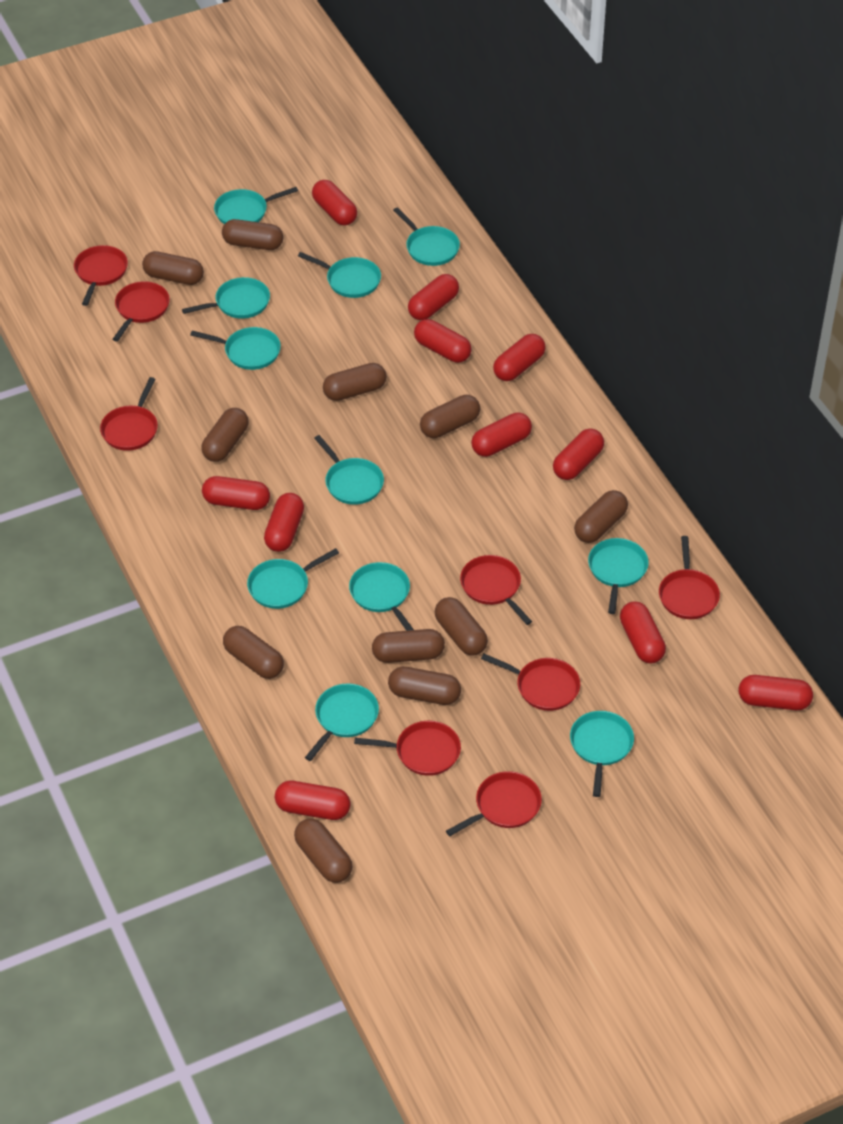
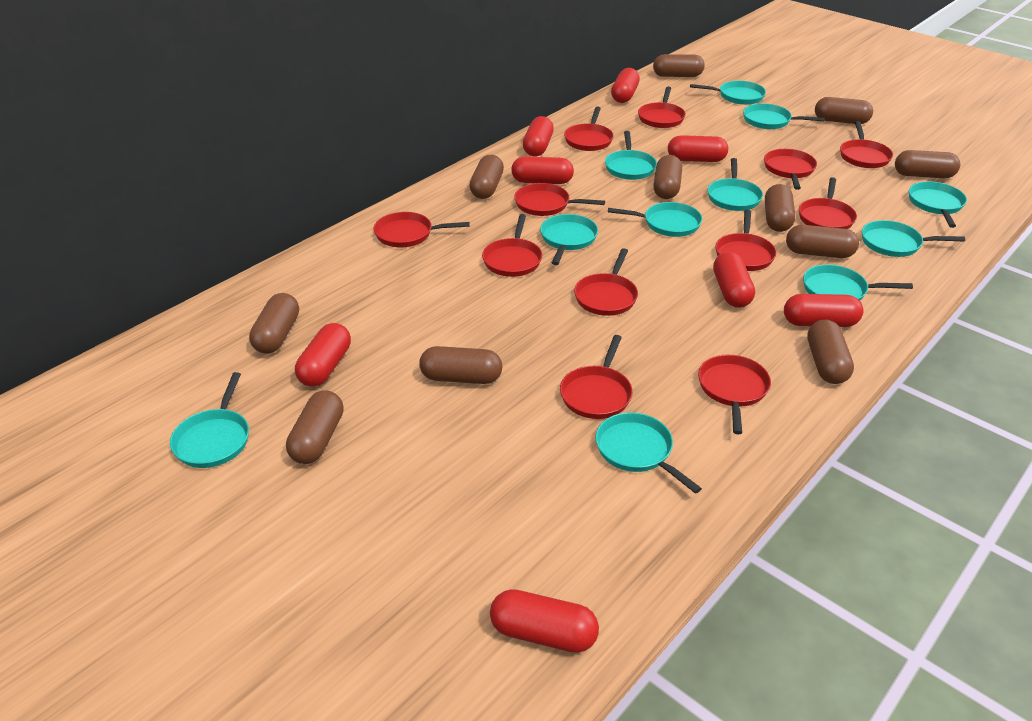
red capsule: 11 -> 8
red pan: 8 -> 12

